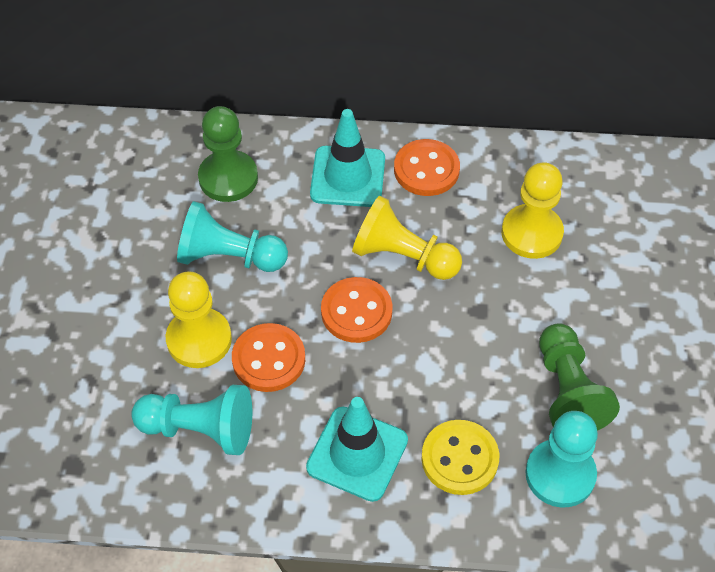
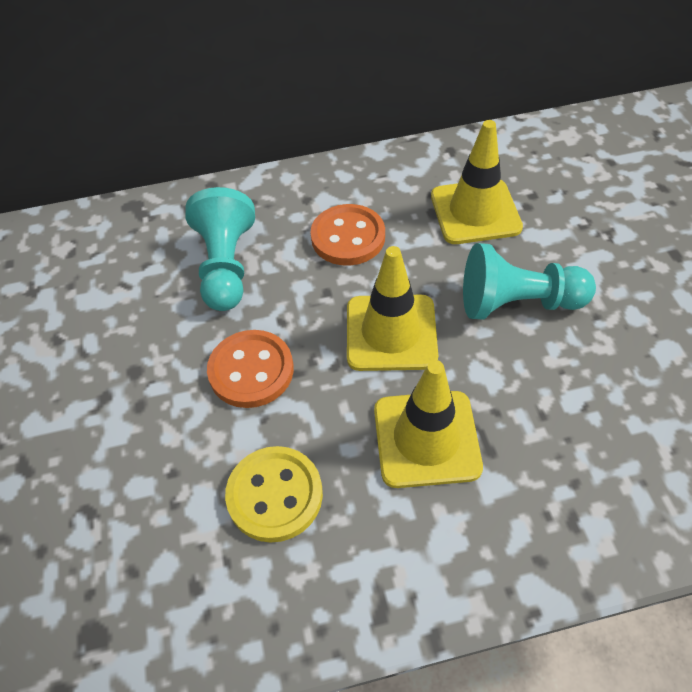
green pawn: 2 -> 0
orange button: 3 -> 2
turquoise pawn: 3 -> 2
turquoise traffic cone: 2 -> 0
yellow pawn: 3 -> 0
yellow traffic cone: 0 -> 3

